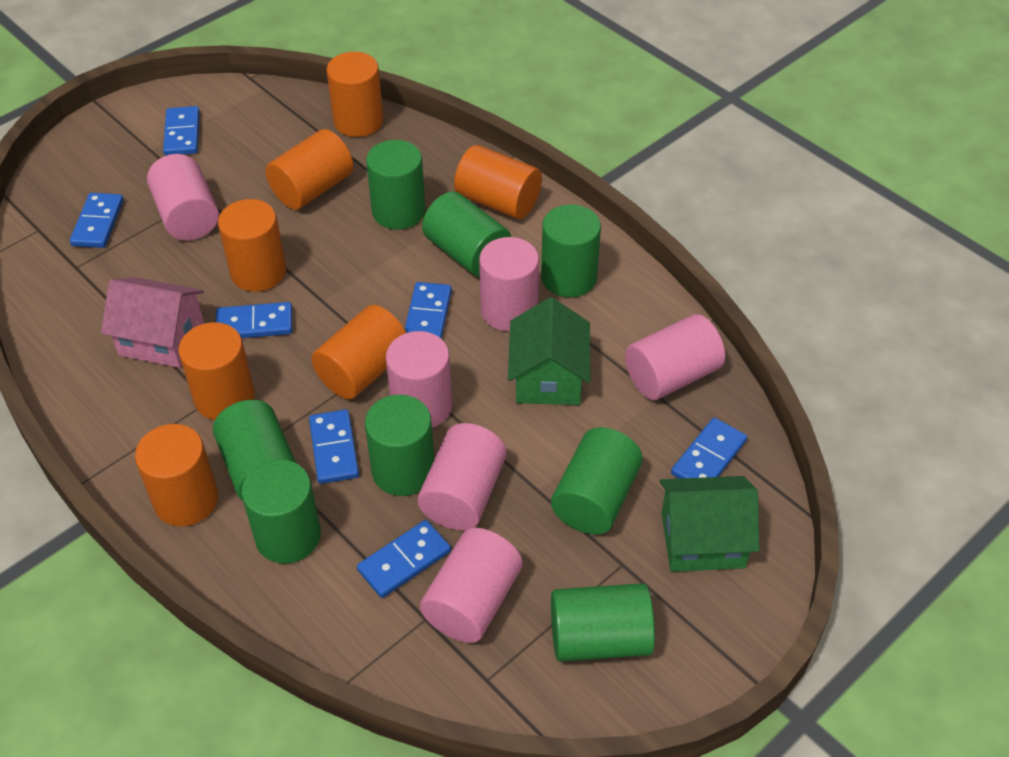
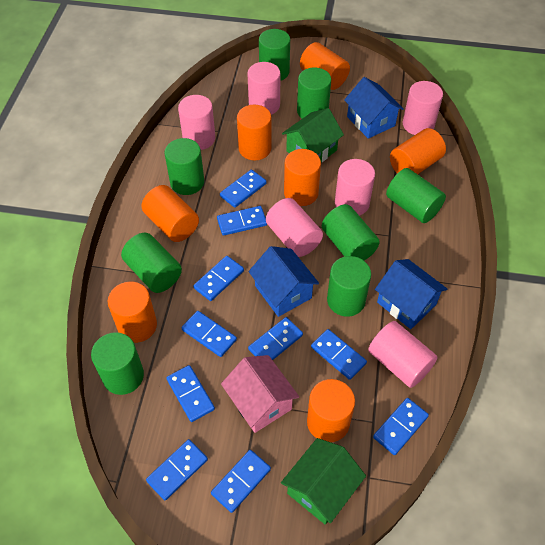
blue domino: 7 -> 10
blue house: 0 -> 3

